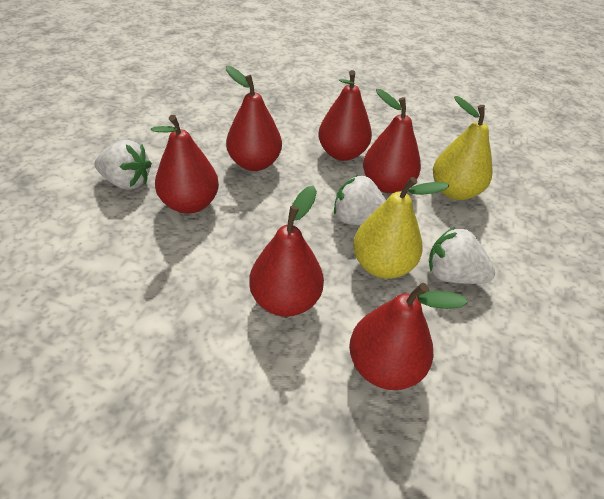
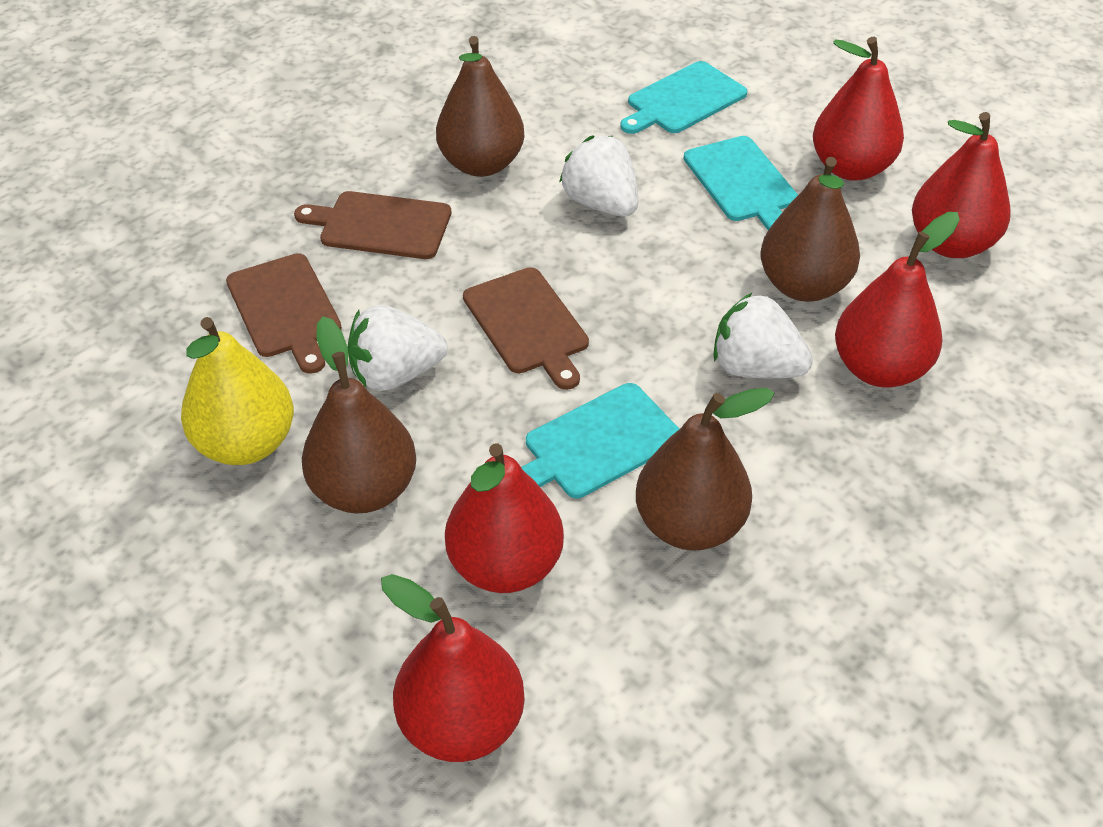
brown cutting board: 0 -> 3
brown pear: 0 -> 4
red pear: 6 -> 5
turquoise cutting board: 0 -> 3
yellow pear: 2 -> 1

